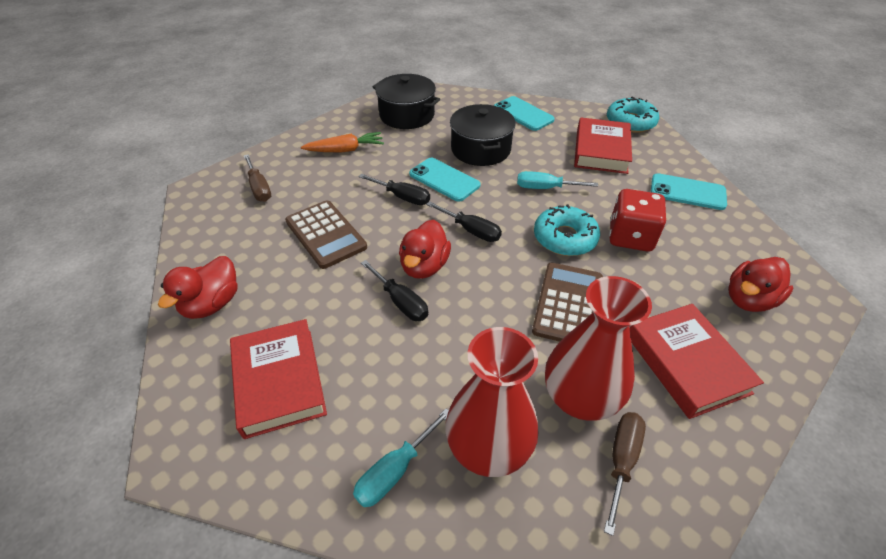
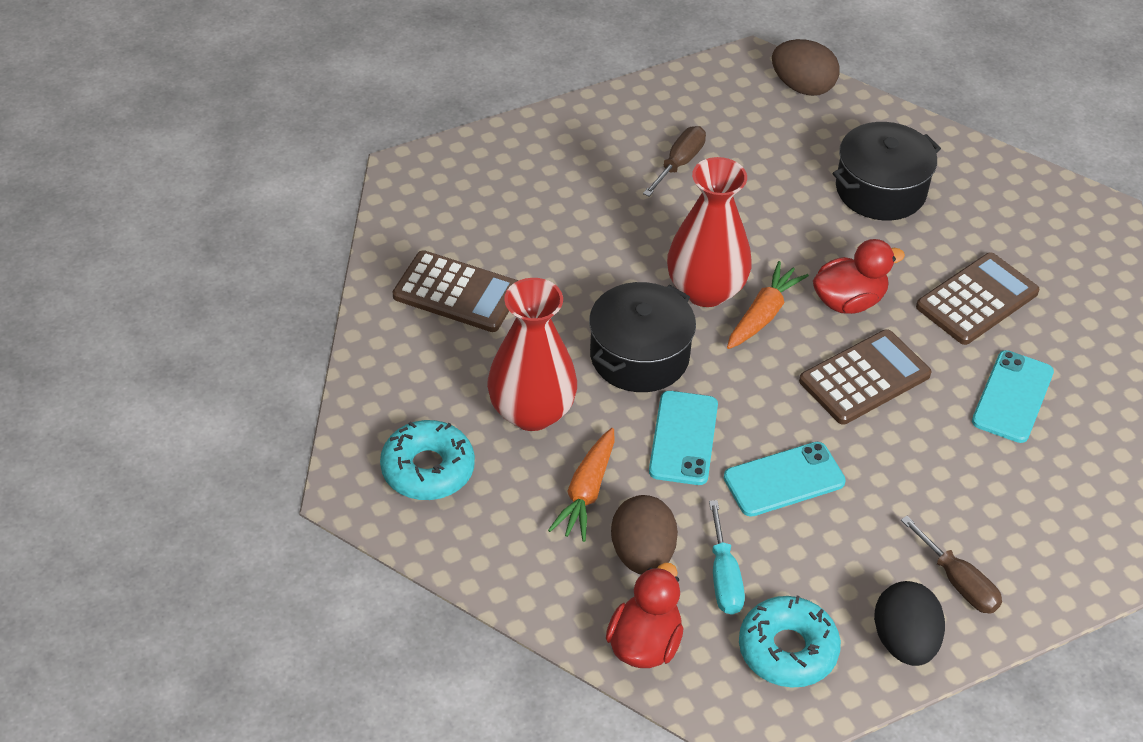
black egg: 0 -> 1
black screwdriver: 3 -> 0
brown calculator: 2 -> 3
brown egg: 0 -> 2
orange carrot: 1 -> 2
red book: 3 -> 0
red dice: 1 -> 0
red duck: 3 -> 2
turquoise screwdriver: 2 -> 1

